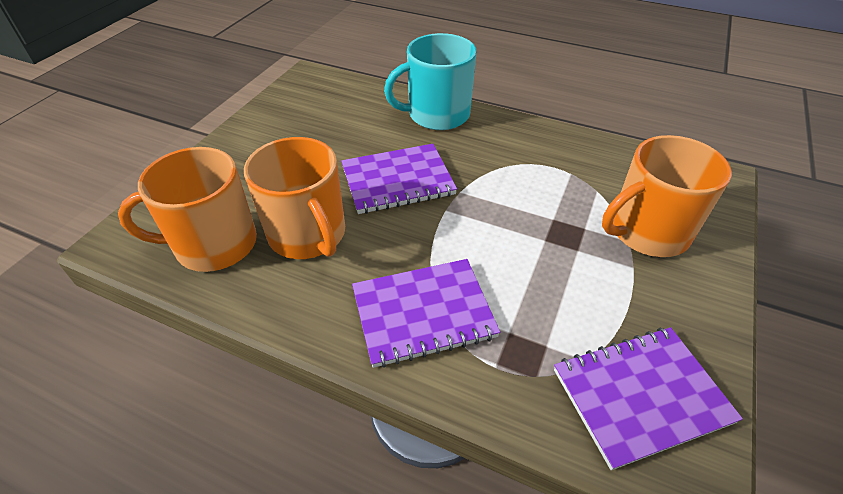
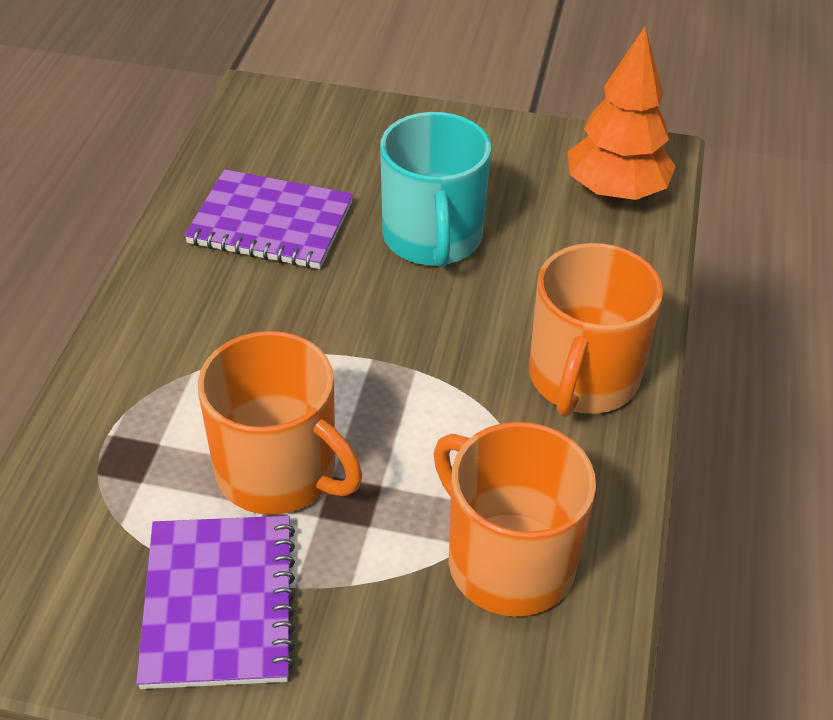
orange tree: 0 -> 1
purple notebook: 3 -> 2

